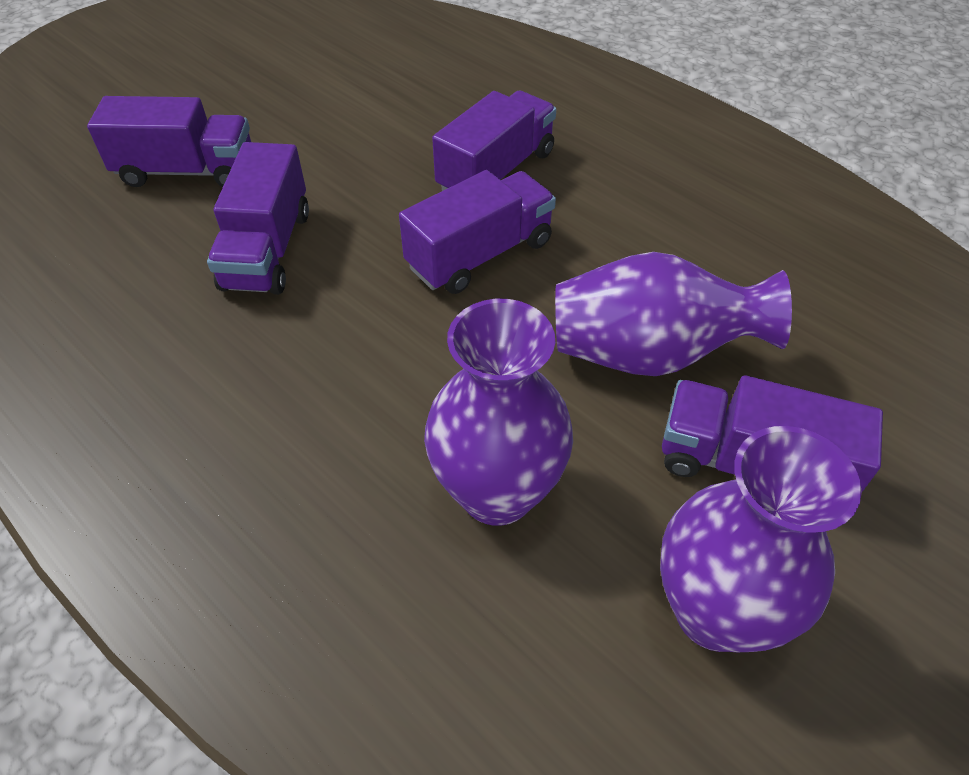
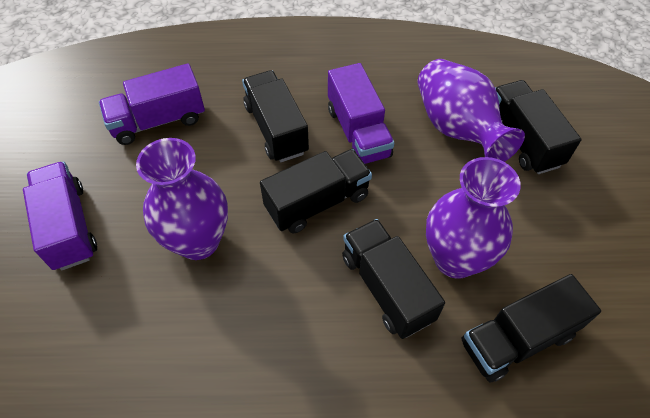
black truck: 0 -> 5
purple truck: 5 -> 3

